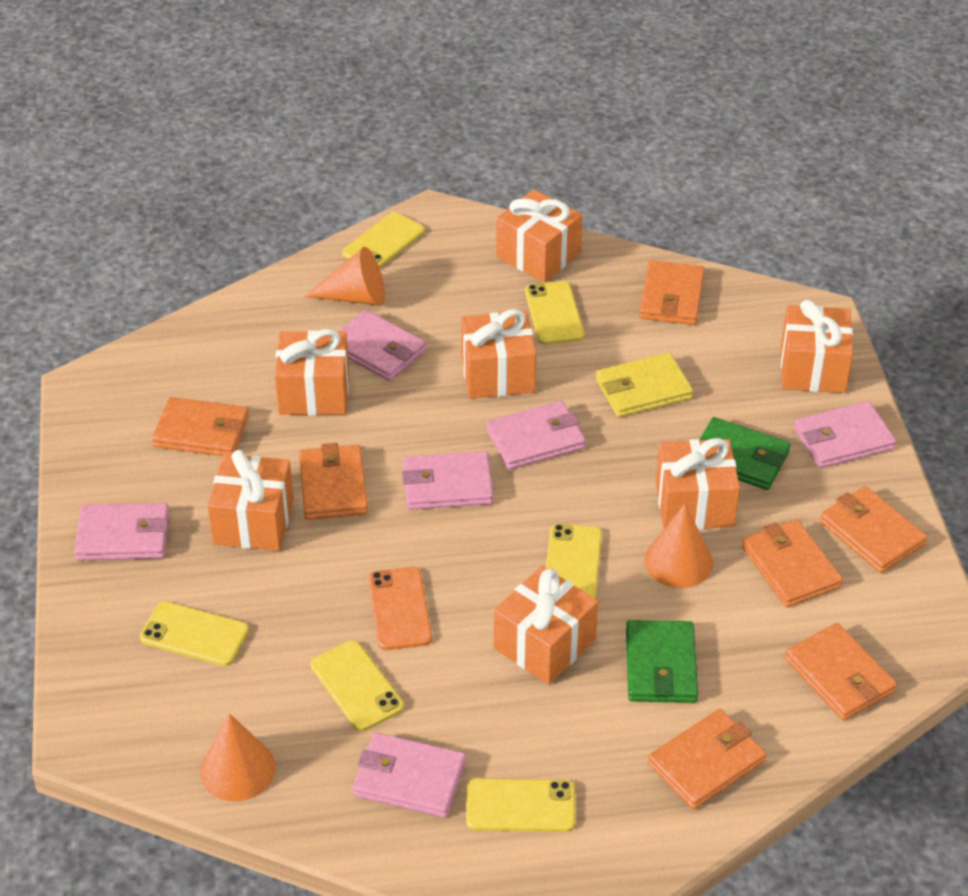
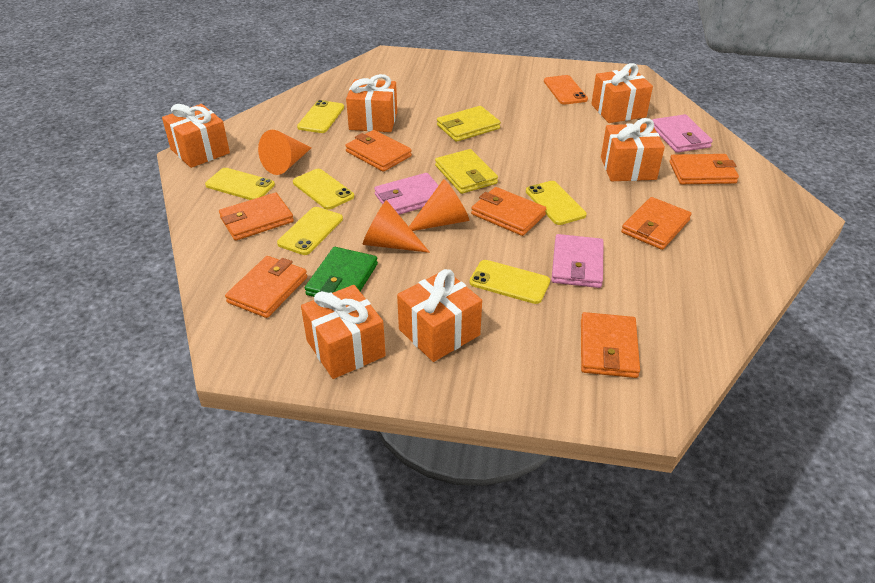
green wallet: 2 -> 1
orange gift: 7 -> 6
pink wallet: 6 -> 3
yellow wallet: 1 -> 2

